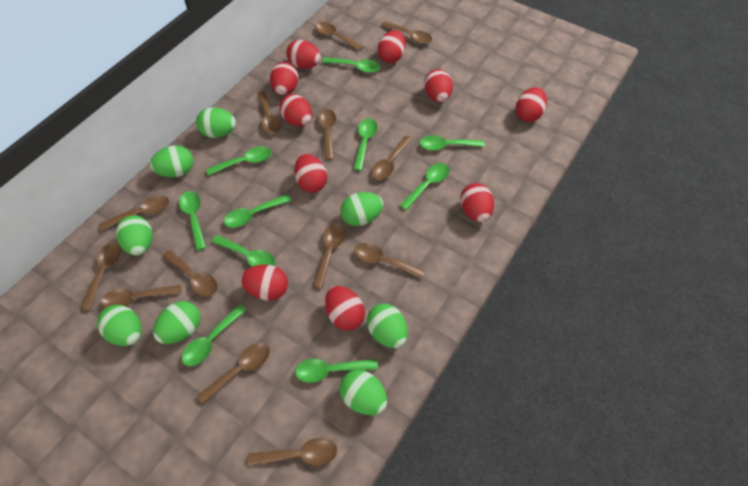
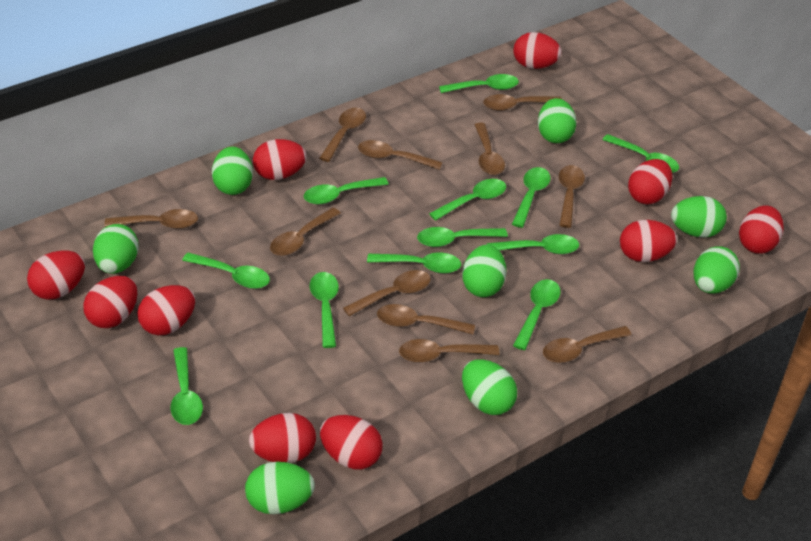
brown spoon: 13 -> 11
green spoon: 10 -> 12

